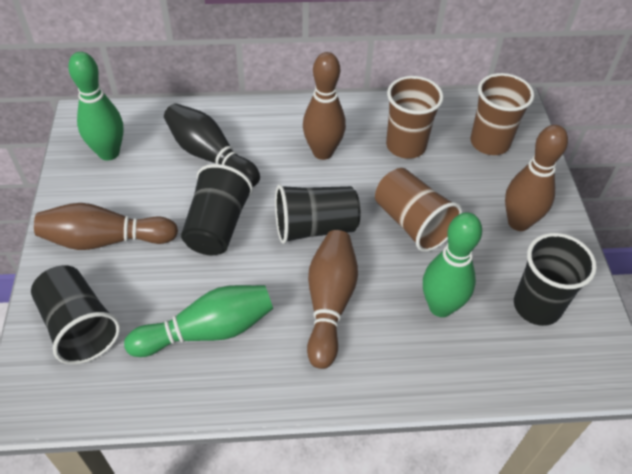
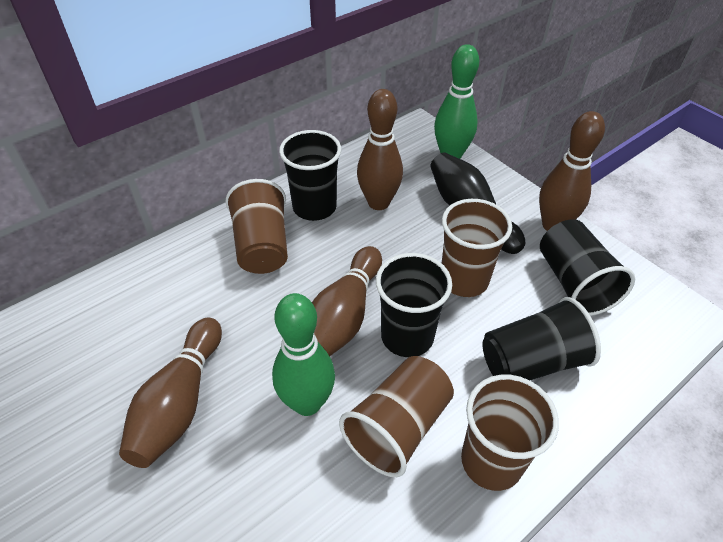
brown cup: 3 -> 4
green bowling pin: 3 -> 2

